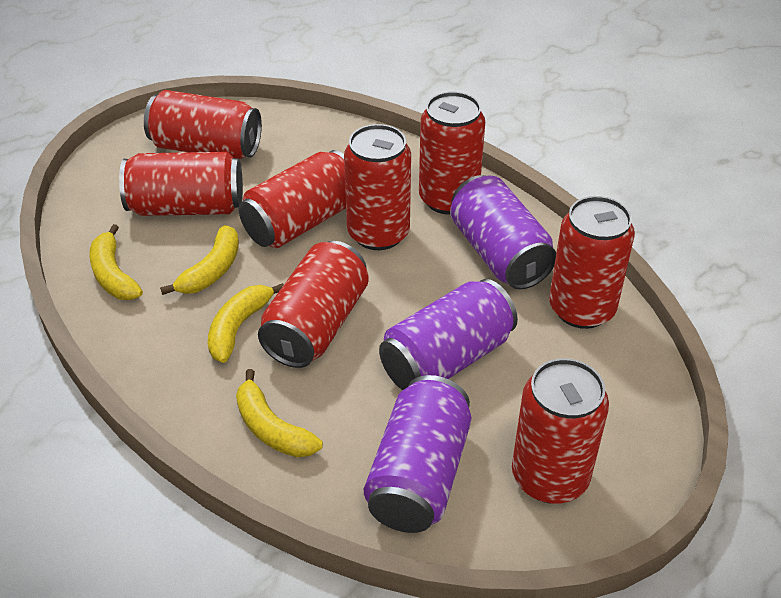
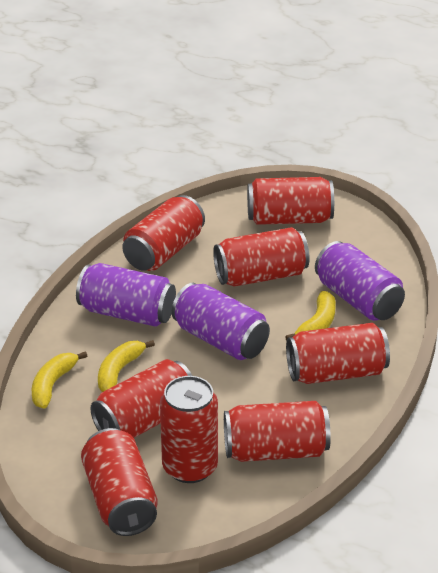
yellow banana: 4 -> 3

